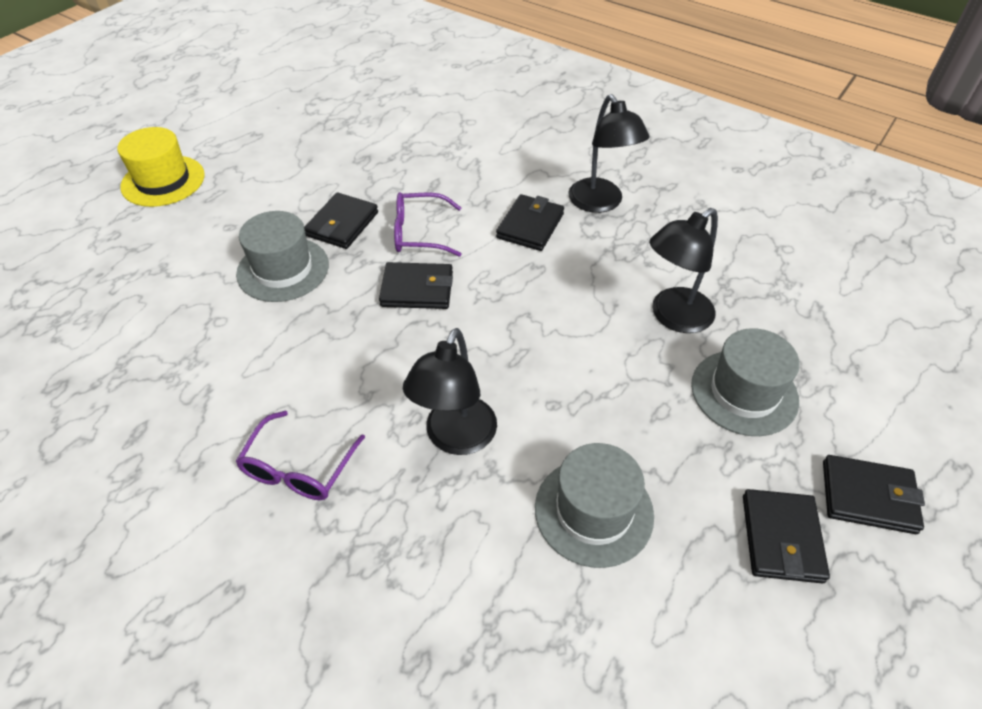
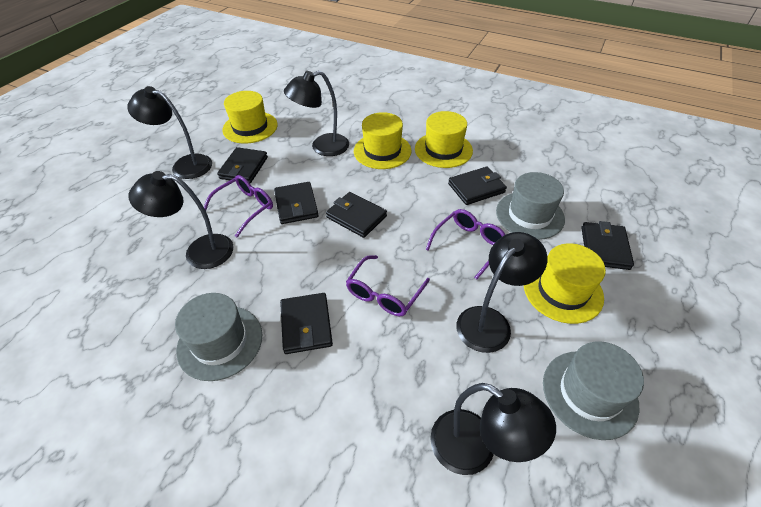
black lamp: 3 -> 5
black wallet: 5 -> 6
purple glasses: 2 -> 3
yellow hat: 1 -> 4

